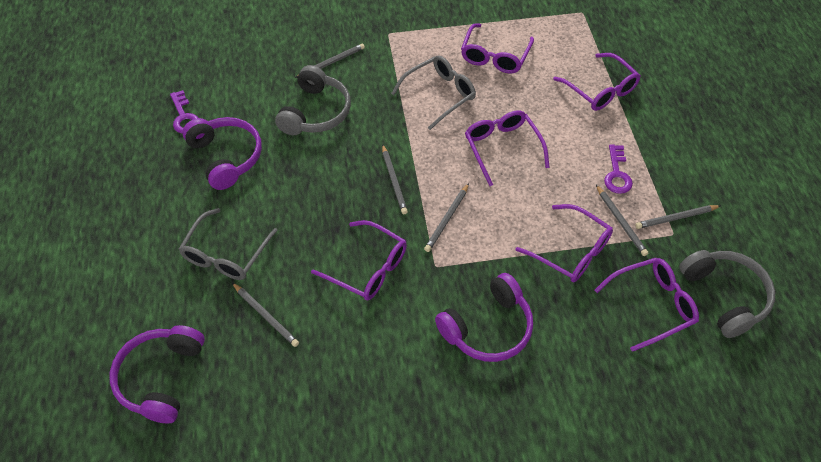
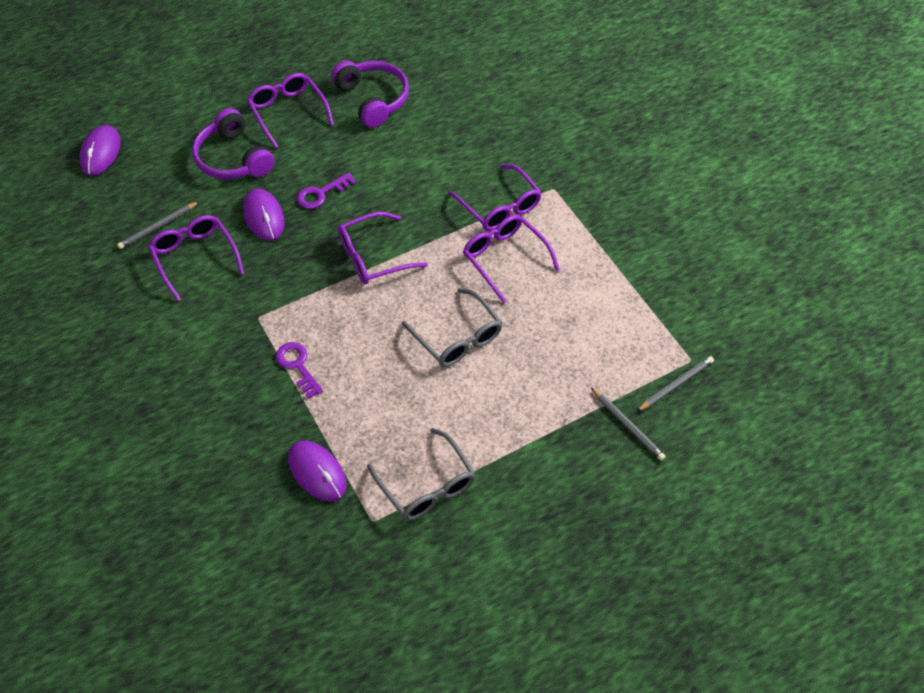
grey headphones: 2 -> 0
grey pencil: 6 -> 3
purple glasses: 6 -> 5
purple headphones: 3 -> 2
purple mouse: 0 -> 3

